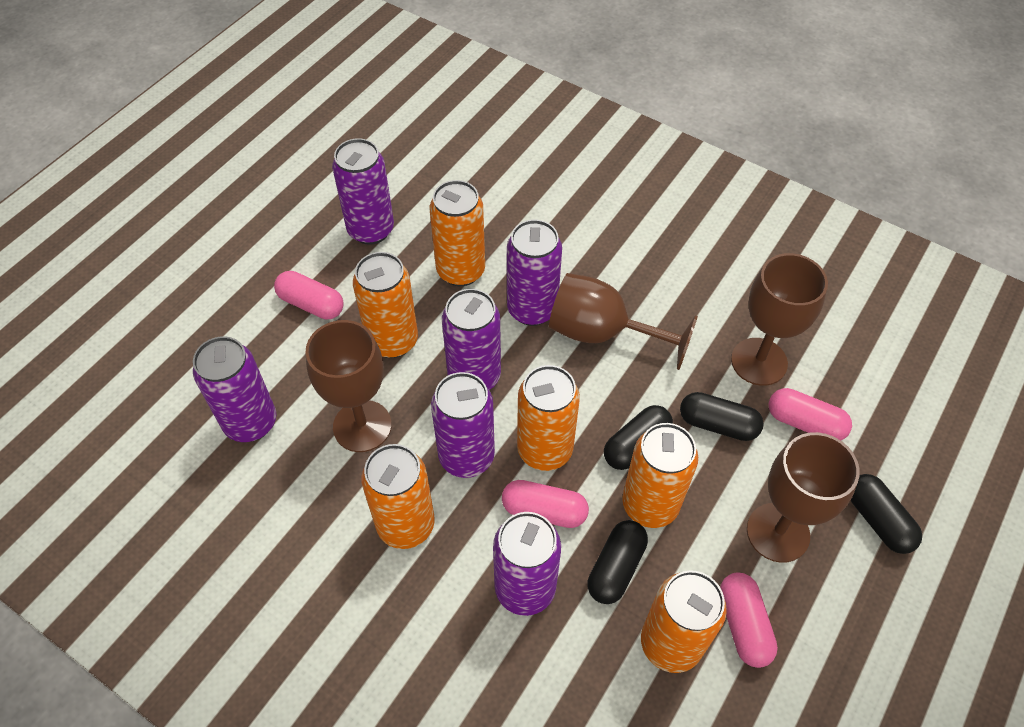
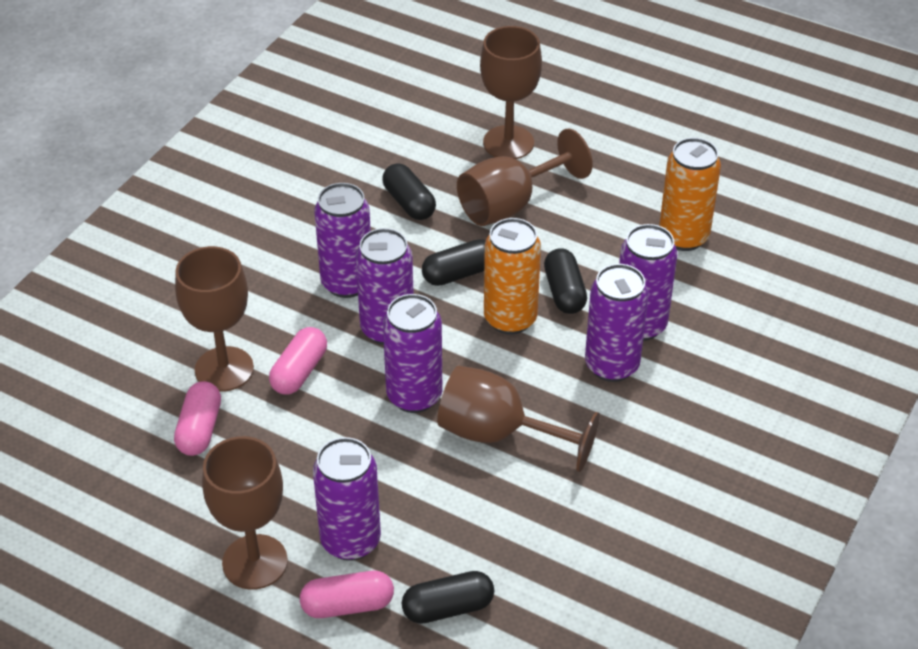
brown goblet: 4 -> 5
orange can: 6 -> 2
pink capsule: 4 -> 3

